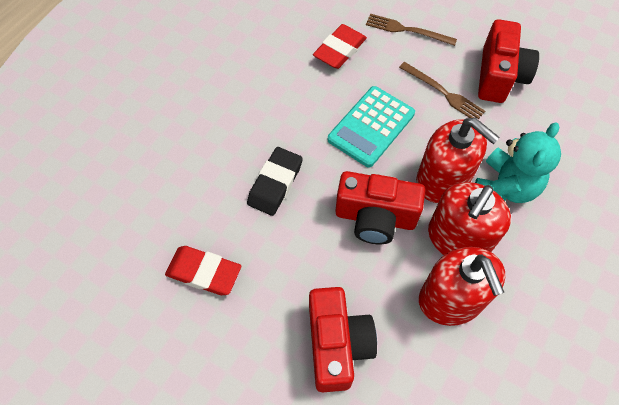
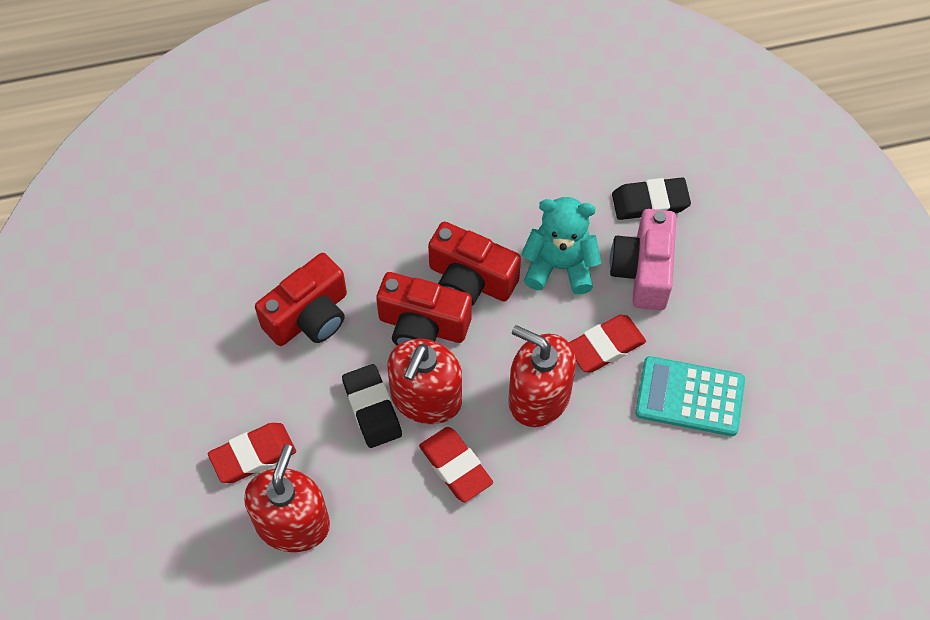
black eraser: 1 -> 2
brown fork: 2 -> 0
pink camera: 0 -> 1
red eraser: 2 -> 3

